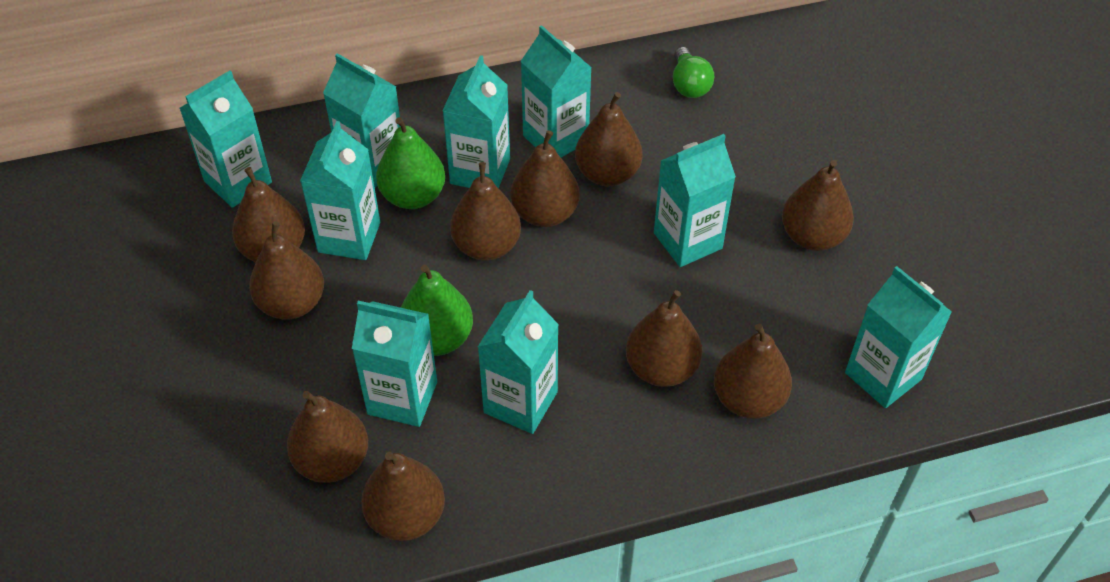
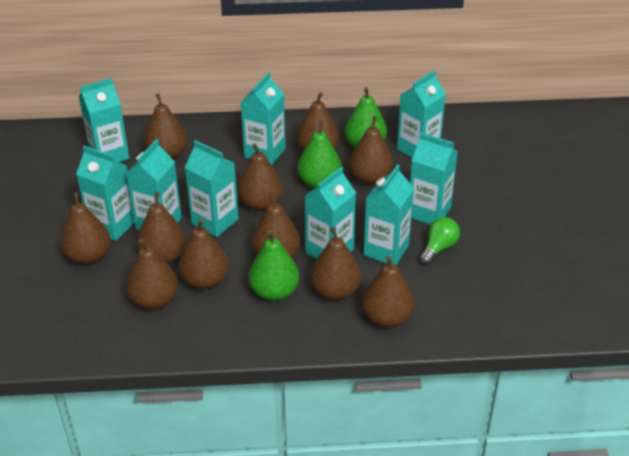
brown pear: 10 -> 11
green pear: 2 -> 3

